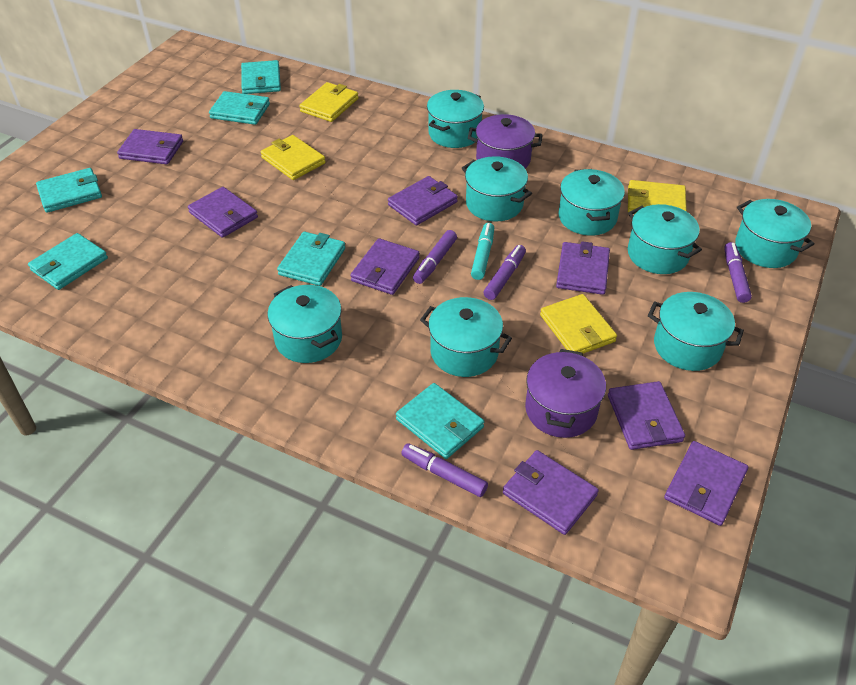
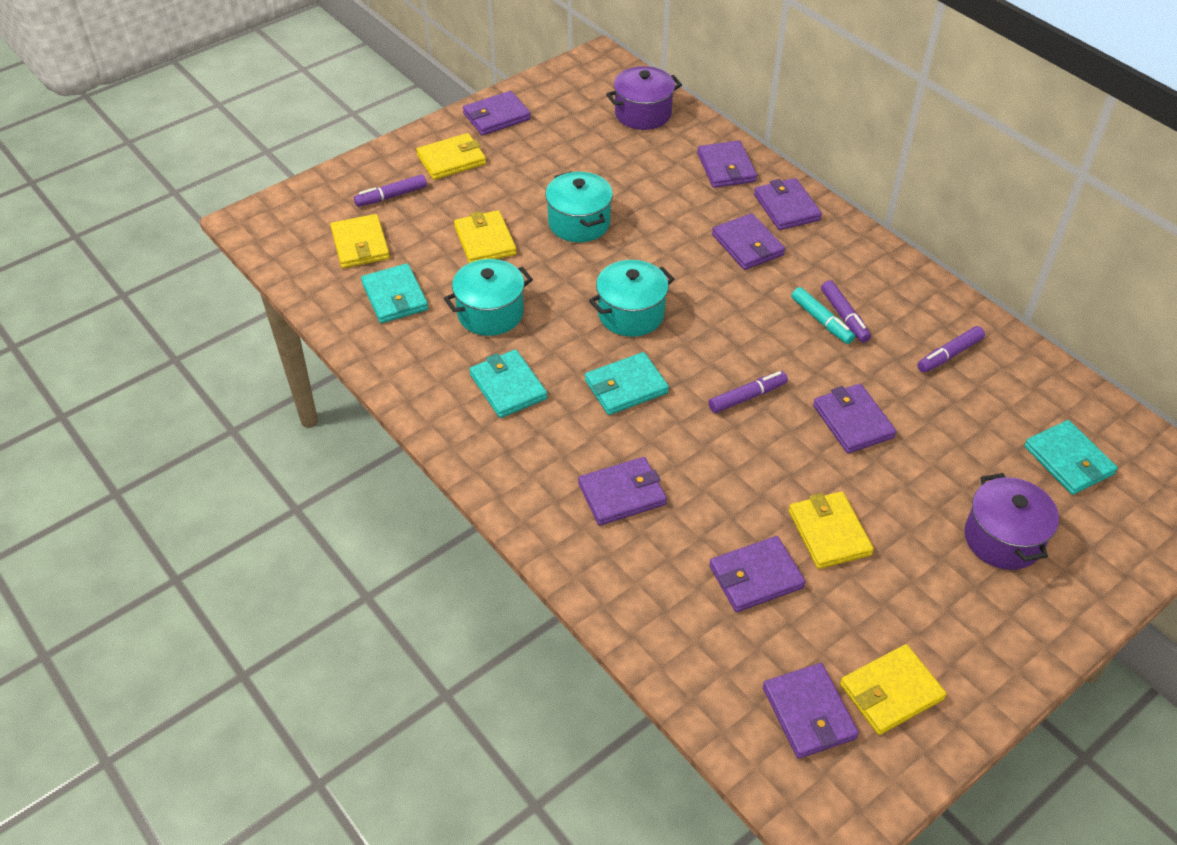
turquoise pot: 8 -> 3
turquoise wallet: 6 -> 4
yellow wallet: 4 -> 5

